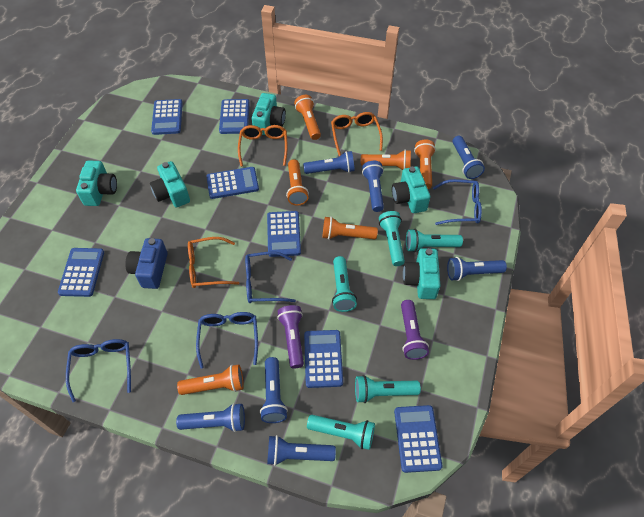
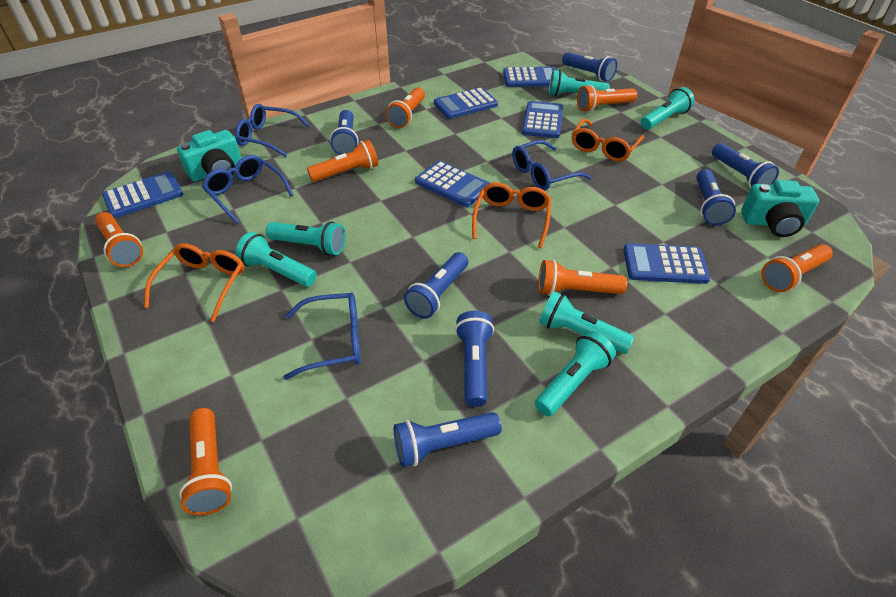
blue calculator: 7 -> 6
blue camera: 1 -> 0
orange flashlight: 6 -> 7
purple flashlight: 2 -> 0
turquoise camera: 5 -> 2
turquoise flashlight: 5 -> 6

